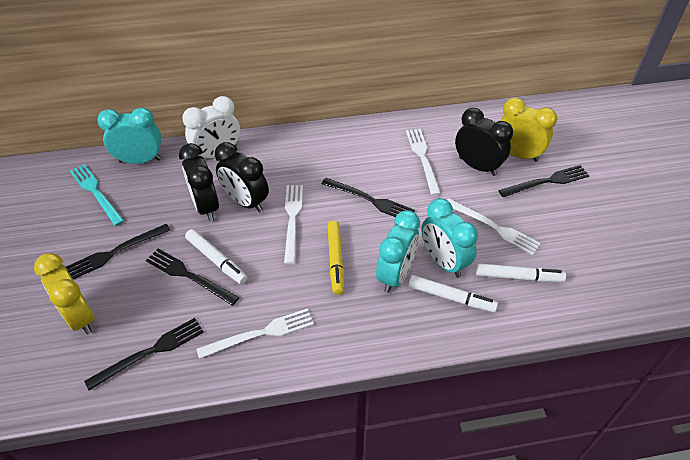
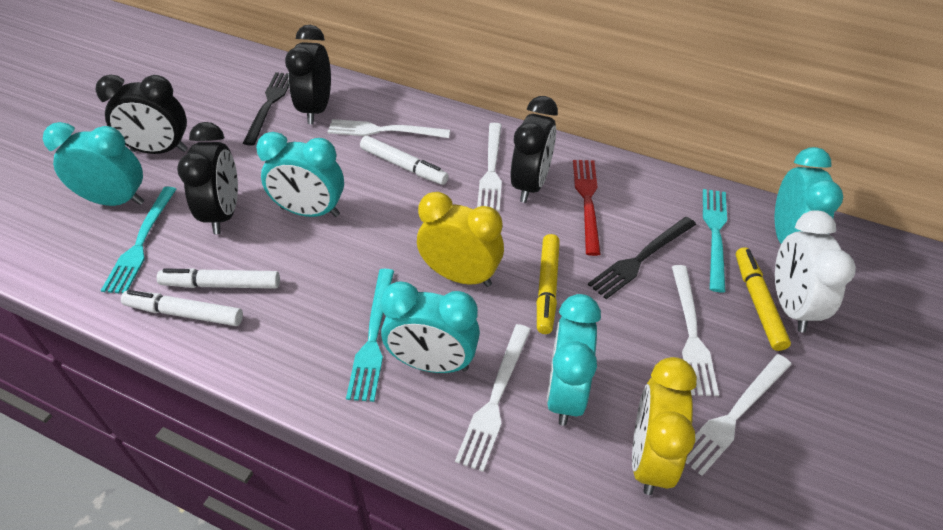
black clock: 3 -> 4
black fork: 5 -> 2
red fork: 0 -> 1
turquoise clock: 3 -> 5
turquoise fork: 1 -> 3
white fork: 4 -> 5
yellow marker: 1 -> 2

